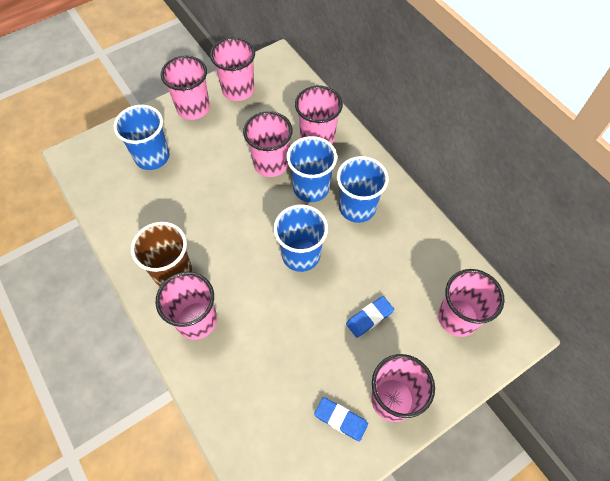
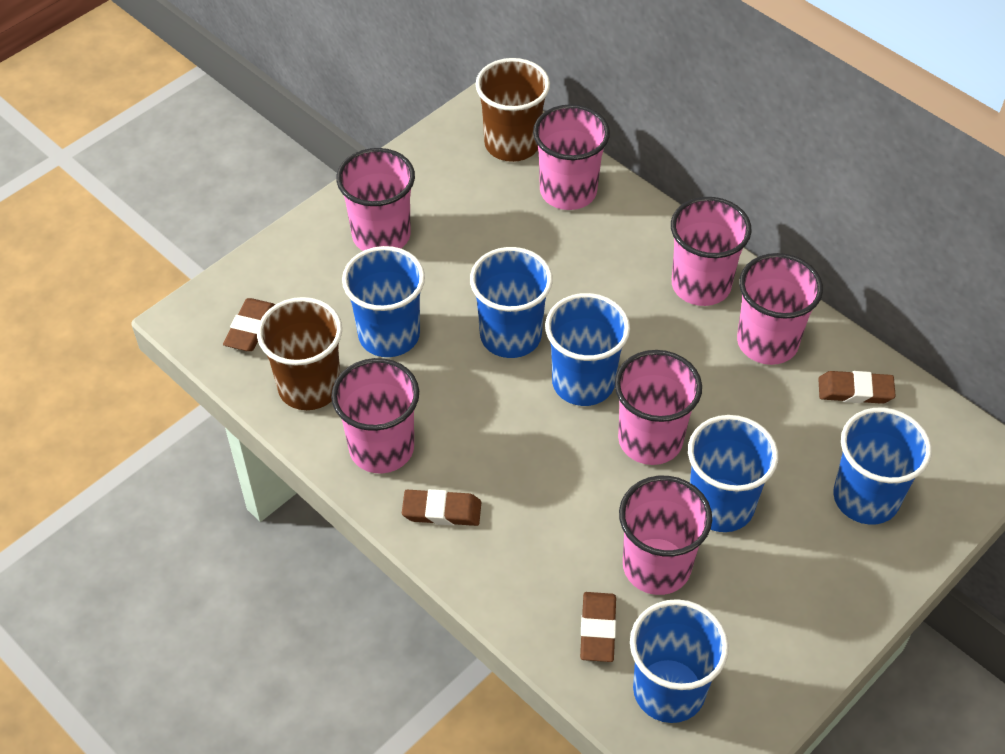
blue cup: 4 -> 6
blue eraser: 2 -> 0
brown cup: 1 -> 2
brown eraser: 0 -> 4

